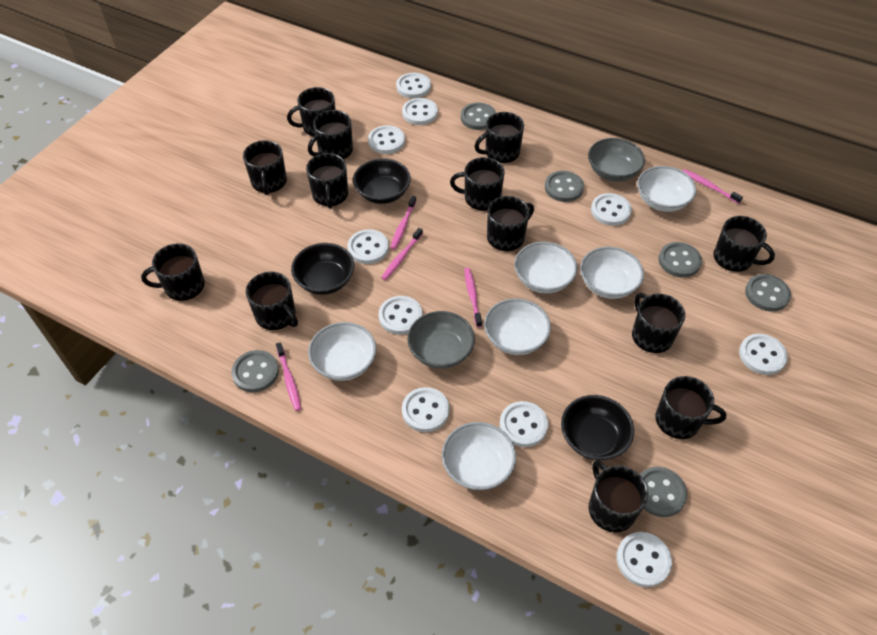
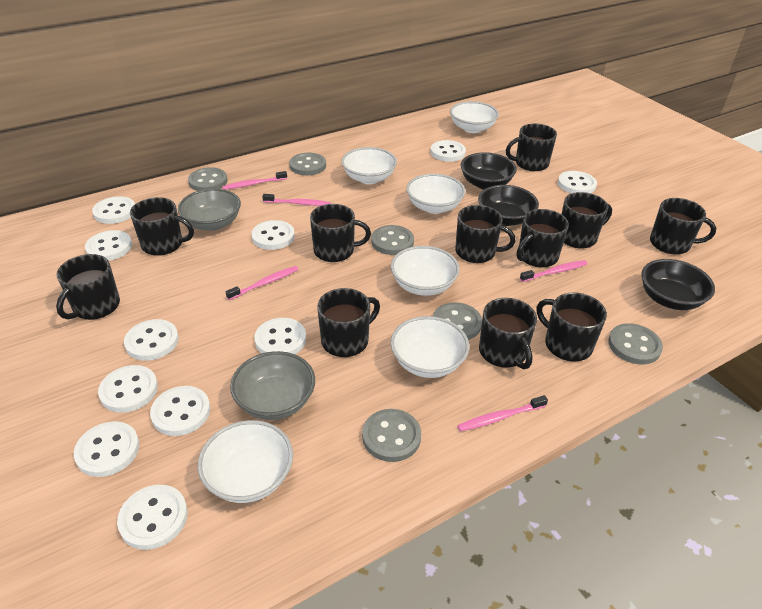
black mug: 13 -> 11
white button: 10 -> 11

